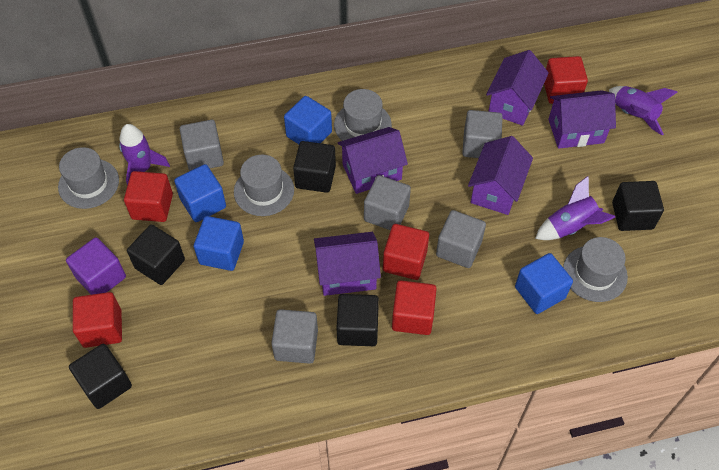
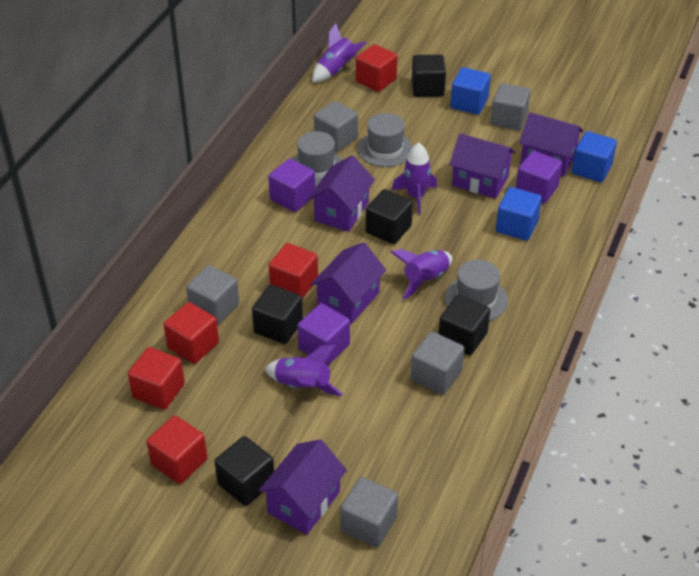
blue cube: 4 -> 3
grey hat: 4 -> 3
purple cube: 1 -> 3
purple rocket: 3 -> 4

